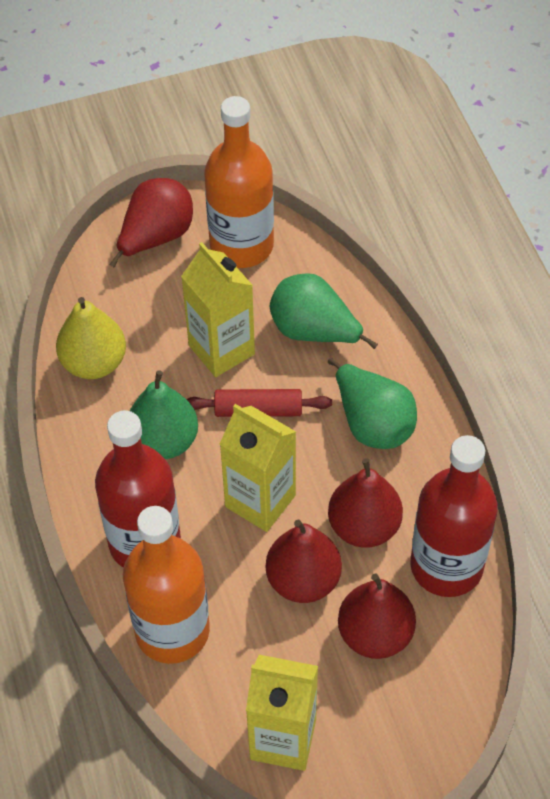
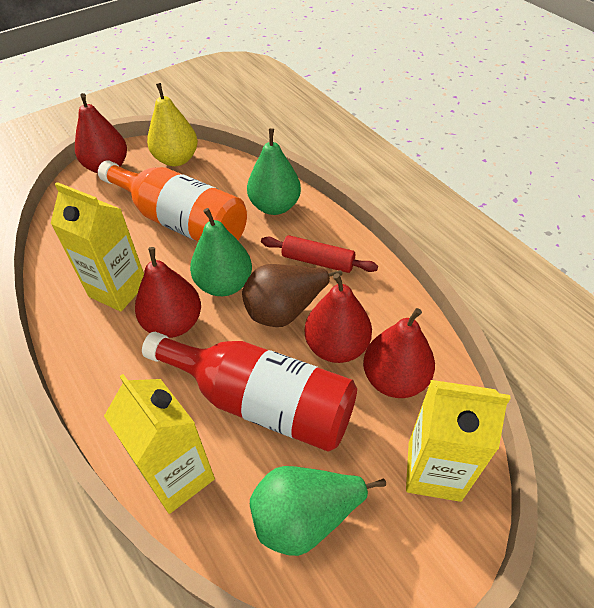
brown pear: 0 -> 1
orange bottle: 2 -> 1
red bottle: 2 -> 1

